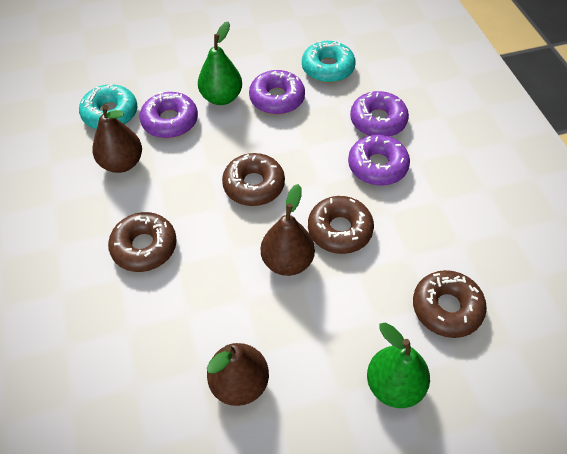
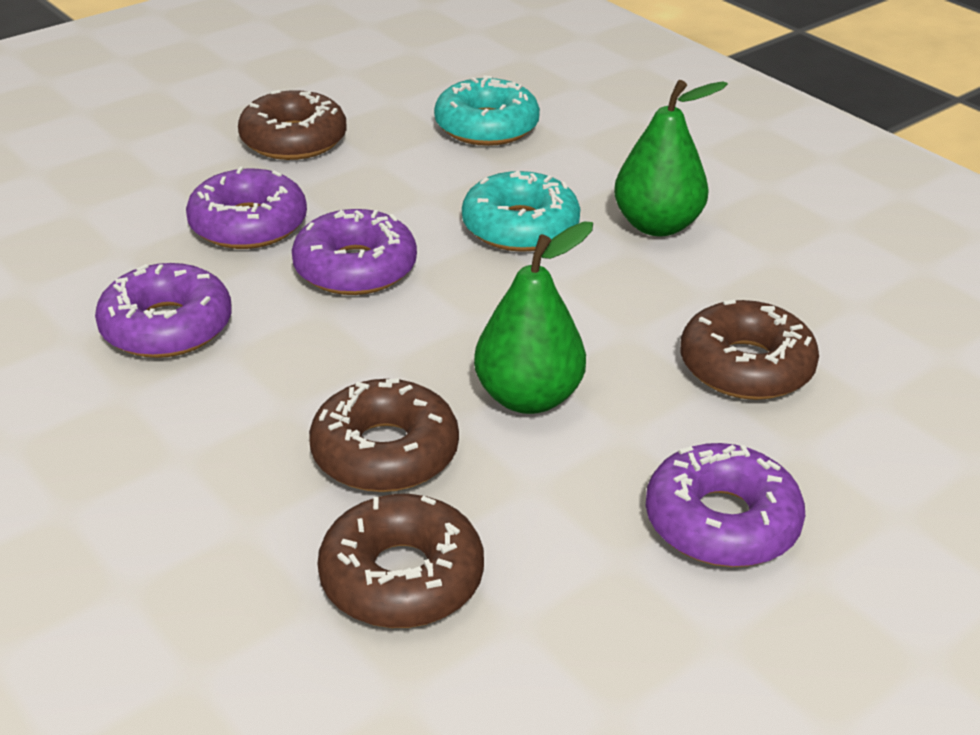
brown pear: 3 -> 0

